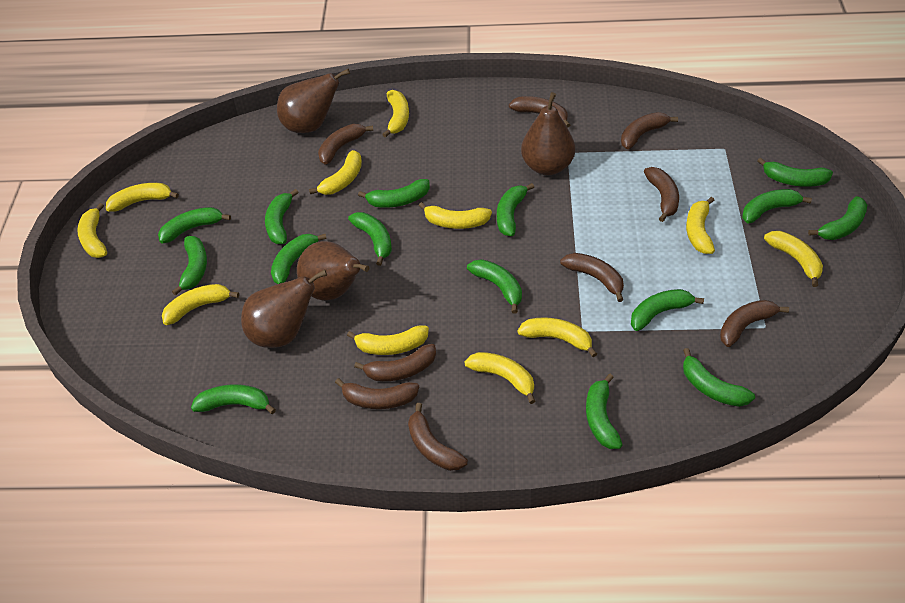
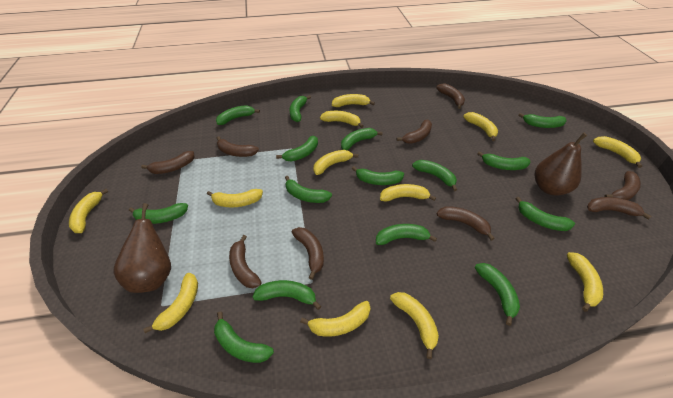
brown pear: 4 -> 2
yellow banana: 11 -> 12

